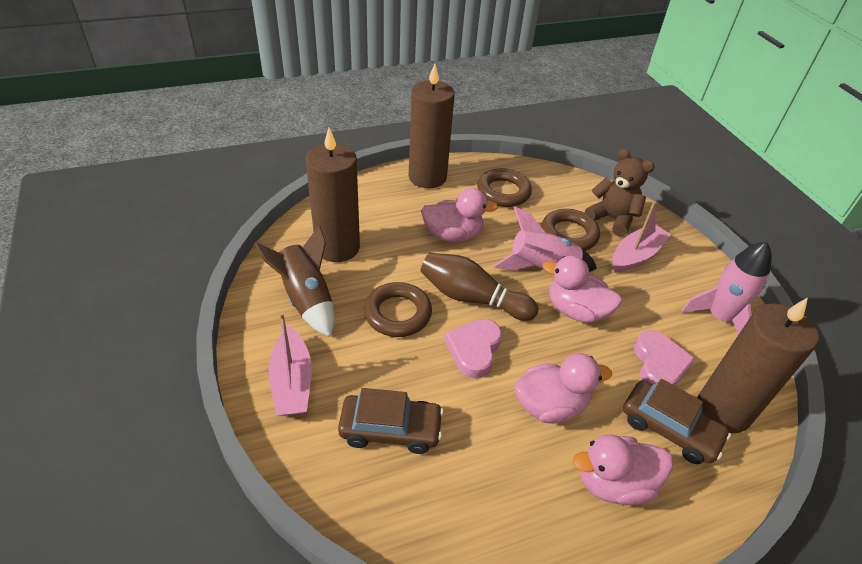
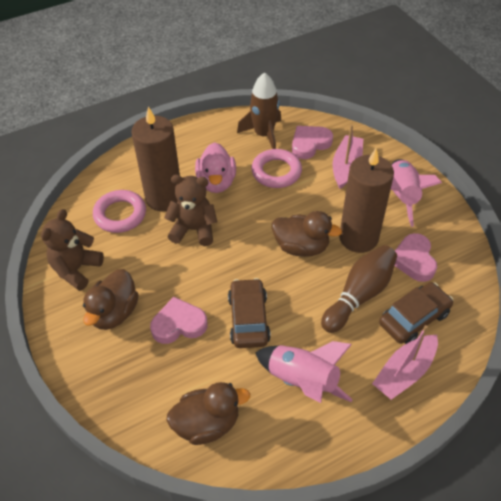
brown candle: 3 -> 2
brown duck: 0 -> 3
brown ring: 3 -> 0
brown teddy bear: 1 -> 2
pink duck: 4 -> 1
pink heart: 2 -> 3
pink ring: 0 -> 2

